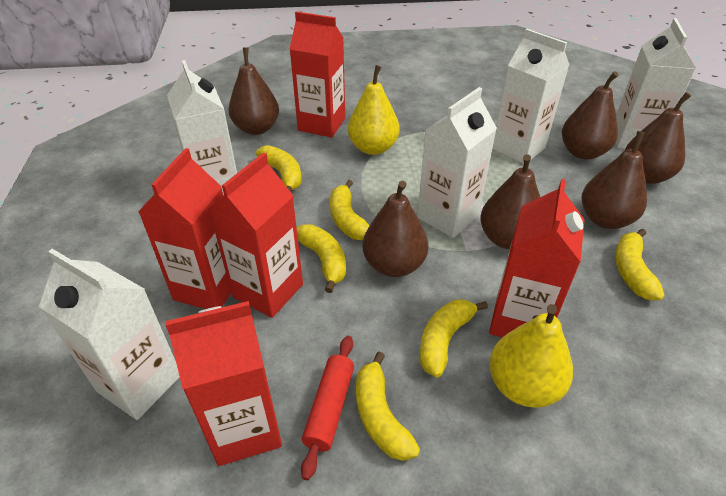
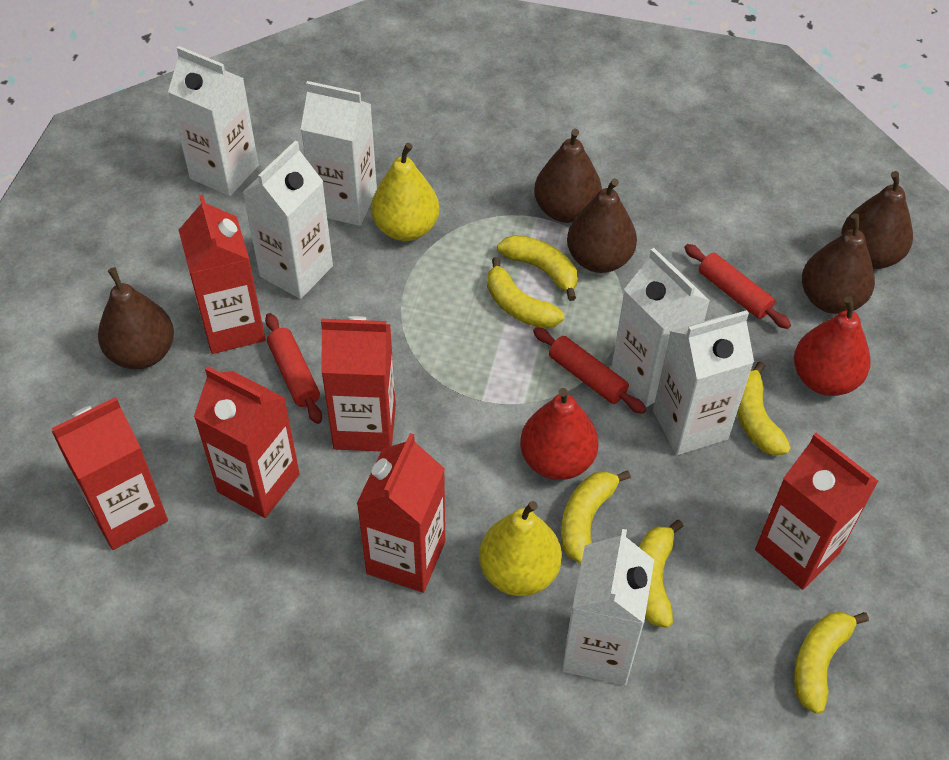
brown pear: 6 -> 5
red carton: 5 -> 6
red pear: 0 -> 2
red rolling pin: 1 -> 3
white carton: 5 -> 6

